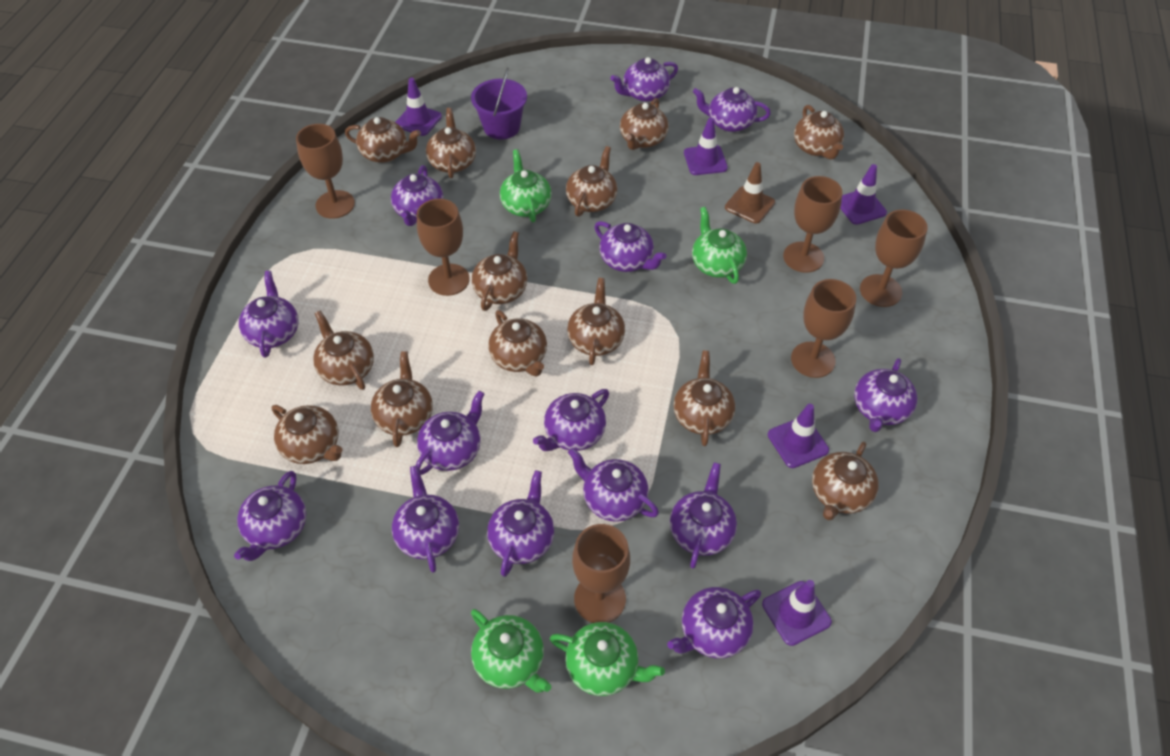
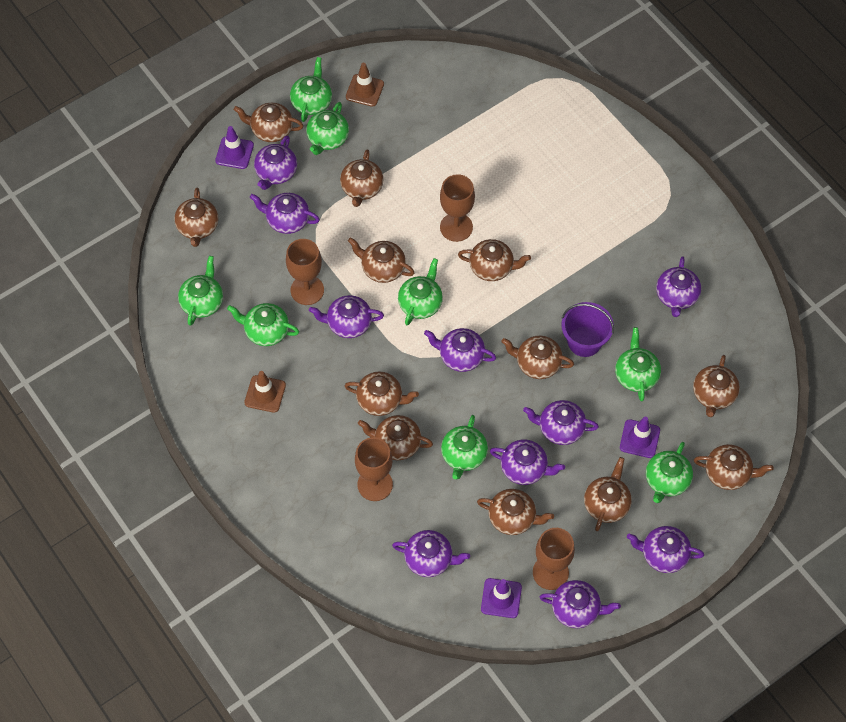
brown goblet: 6 -> 4
brown teapot: 13 -> 12
brown traffic cone: 1 -> 2
green teapot: 4 -> 8
purple teapot: 14 -> 10
purple traffic cone: 5 -> 3

